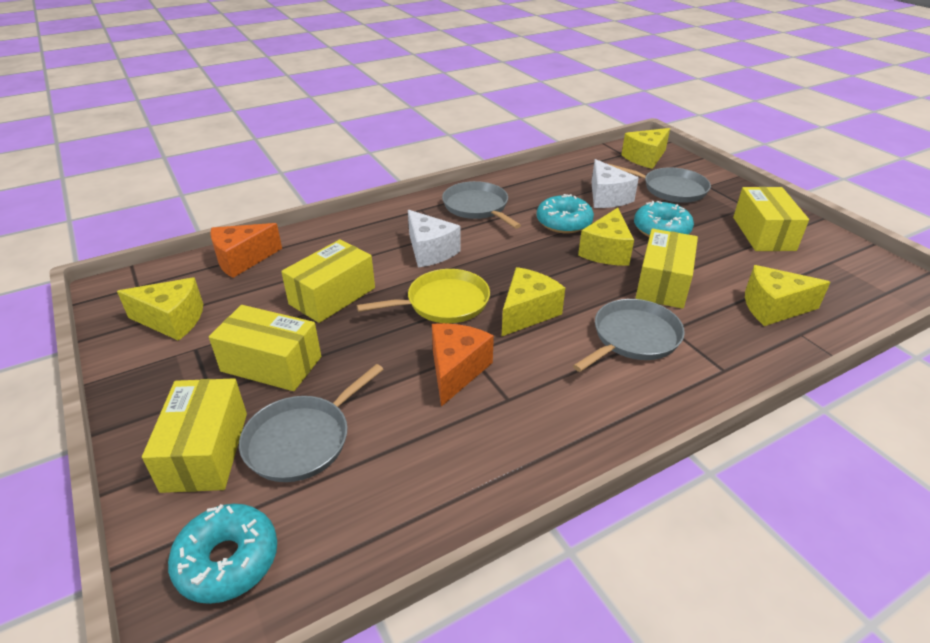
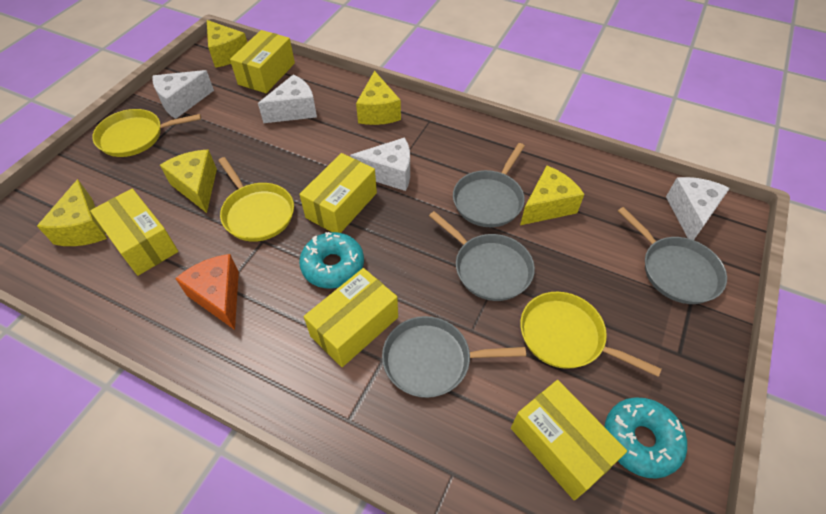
orange cheese: 2 -> 1
turquoise donut: 3 -> 2
white cheese: 2 -> 4
yellow pan: 1 -> 3

